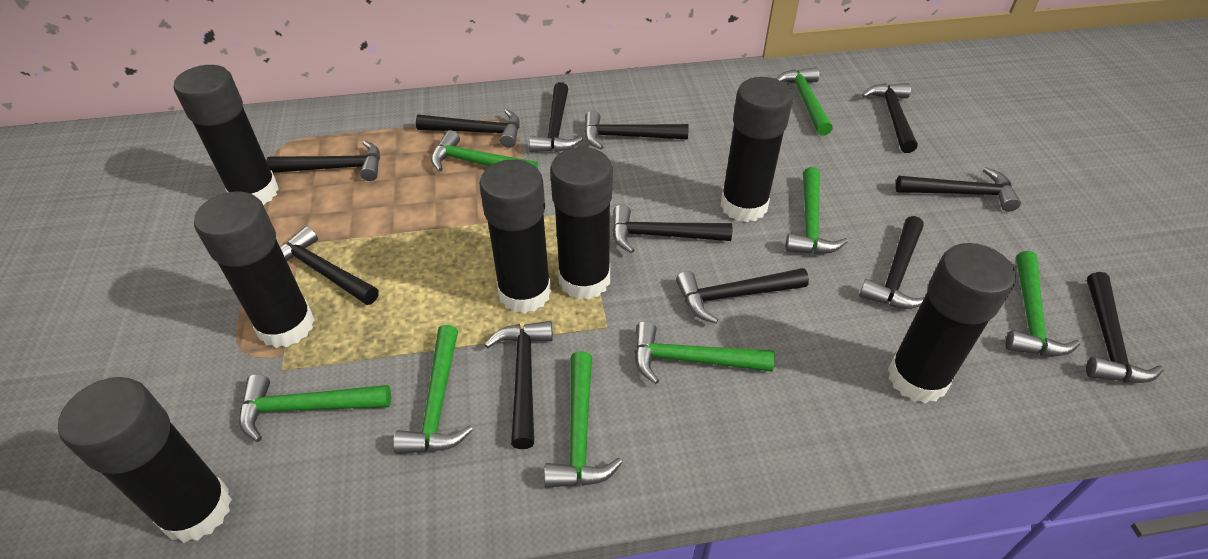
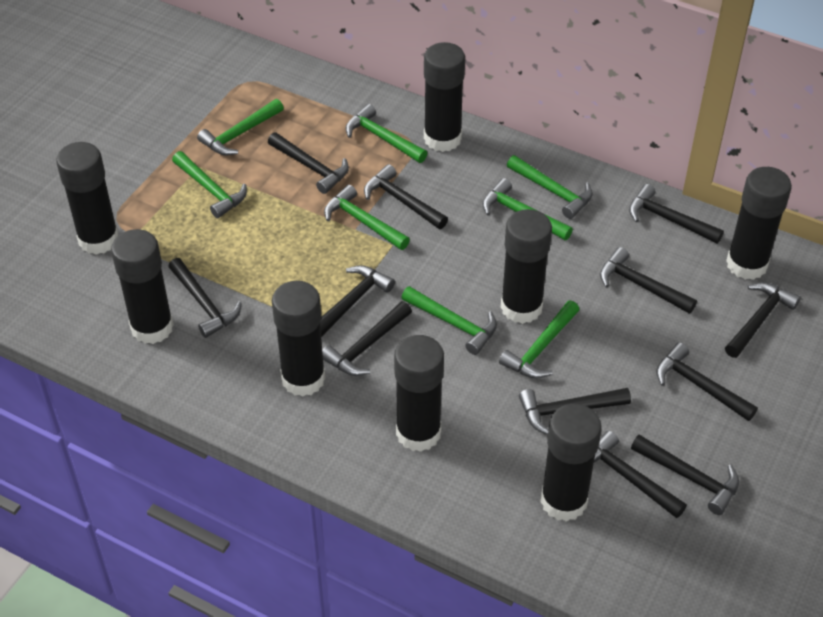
black glue stick: 7 -> 8

